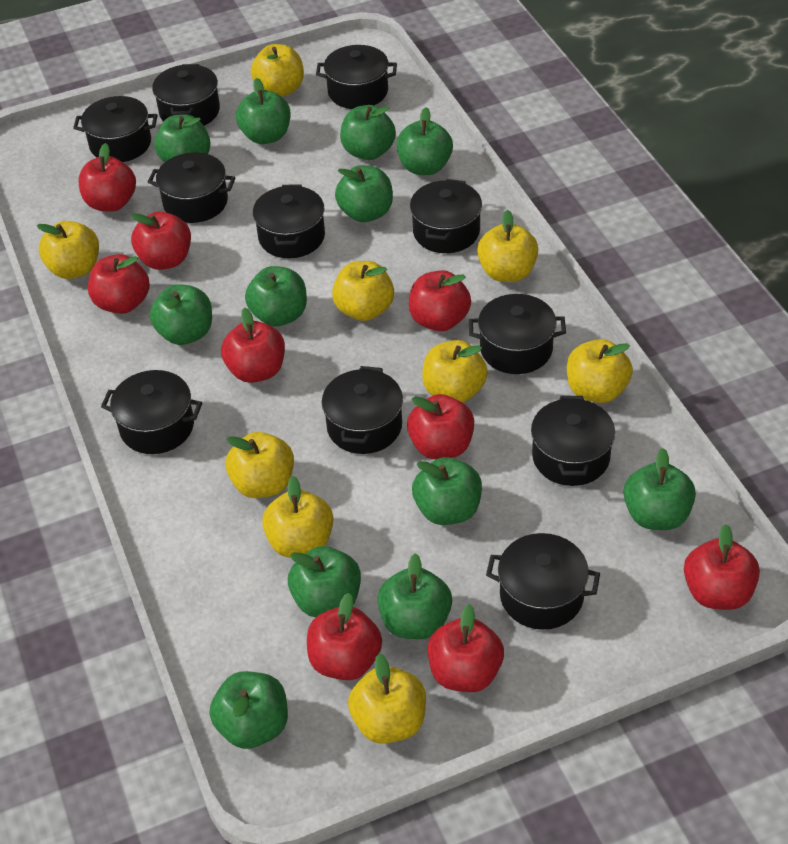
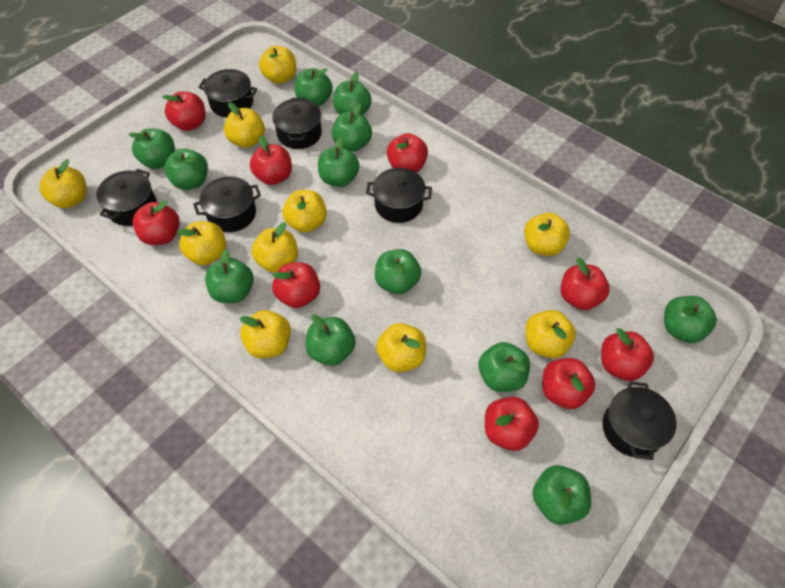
black pot: 11 -> 6
yellow apple: 9 -> 10

